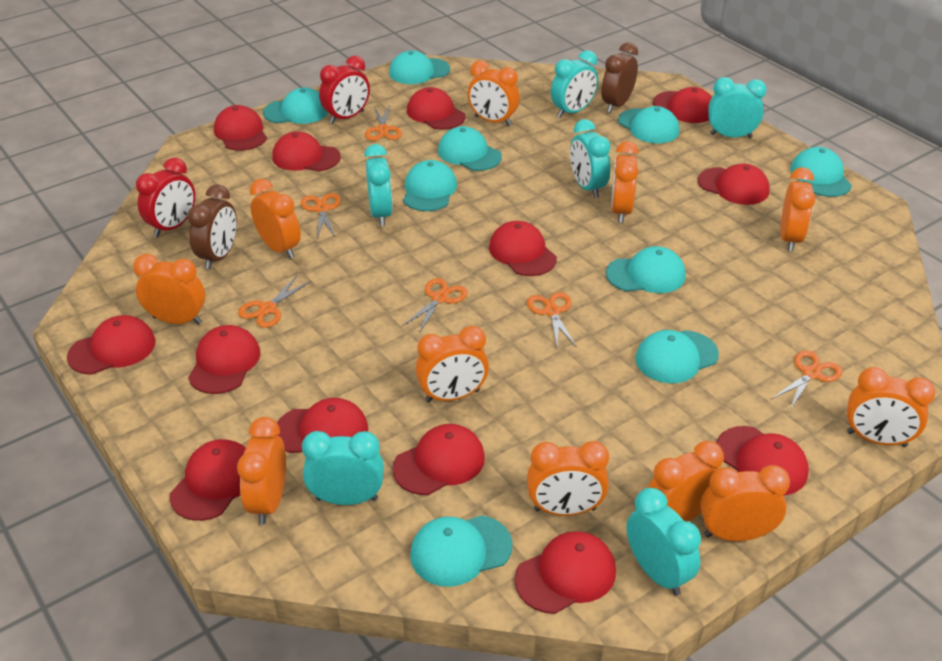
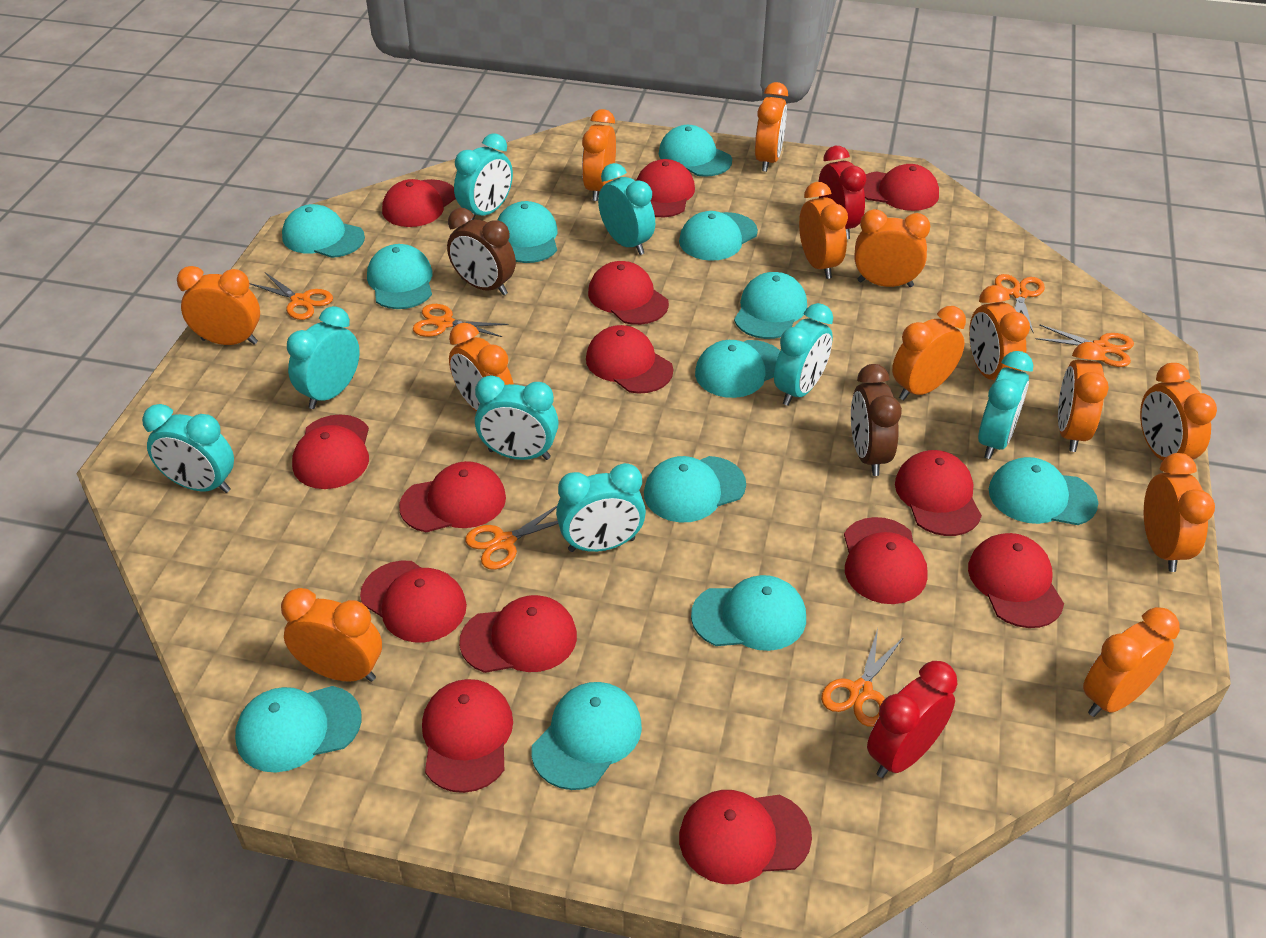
orange clock: 11 -> 13
red cap: 13 -> 14
turquoise cap: 9 -> 12
turquoise clock: 6 -> 8

